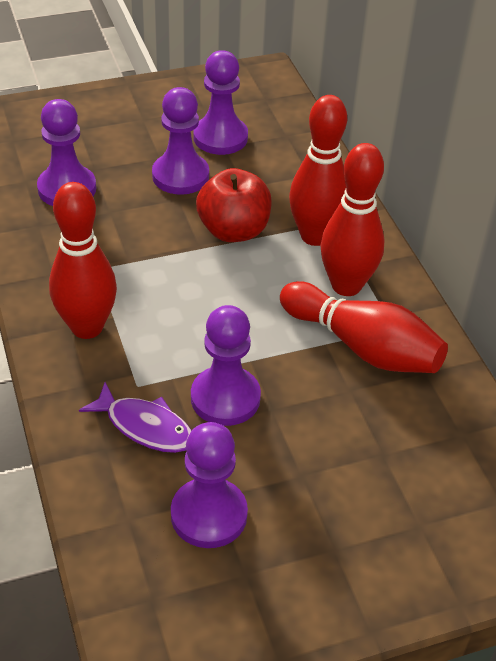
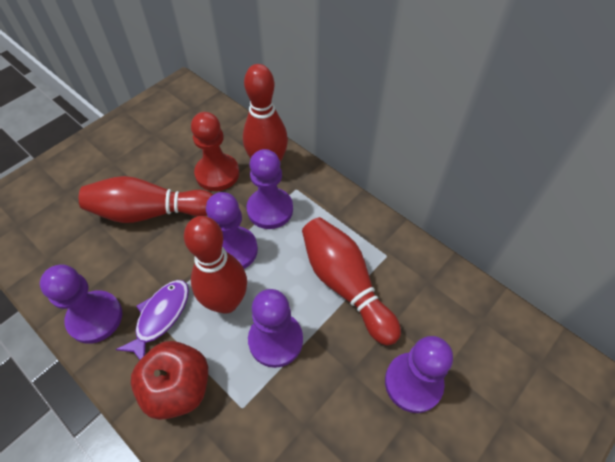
red pawn: 0 -> 1

